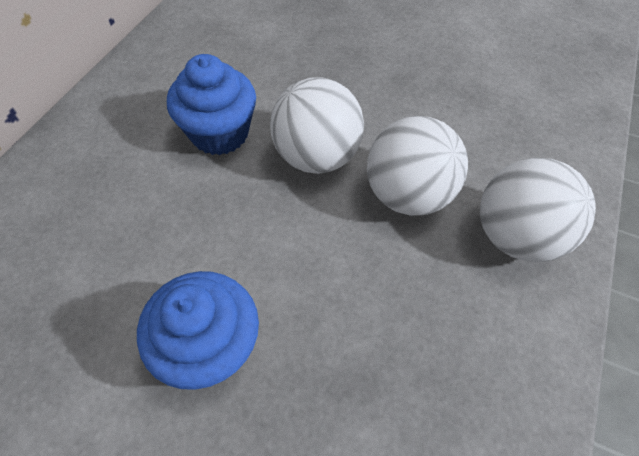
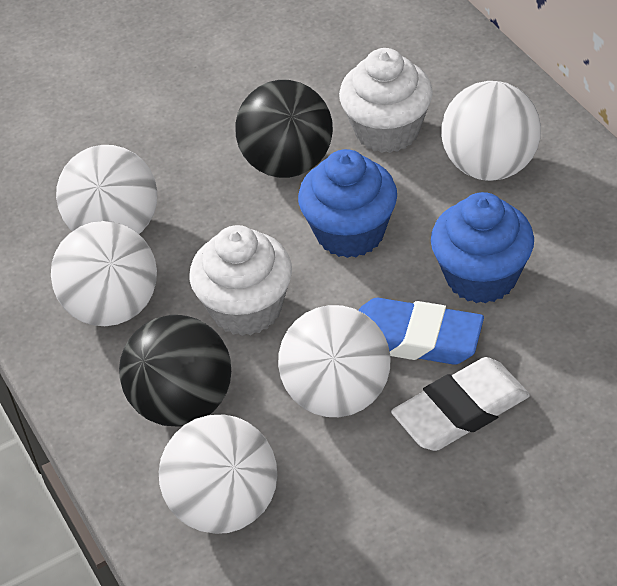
black ball: 0 -> 2
blue eraser: 0 -> 1
white ball: 3 -> 5
white cupcake: 0 -> 2
white eraser: 0 -> 1

